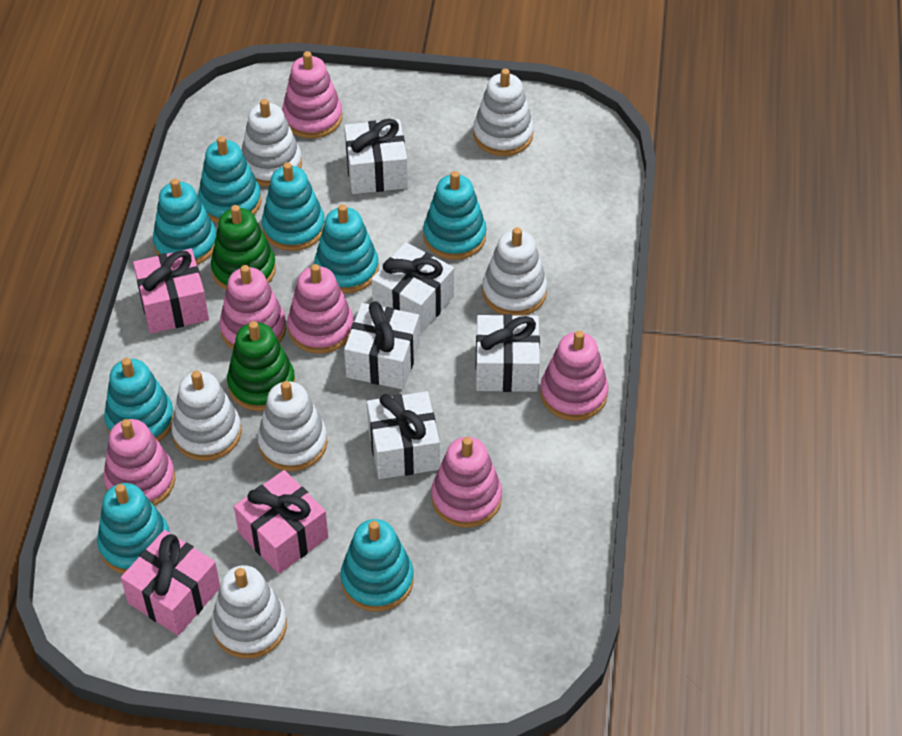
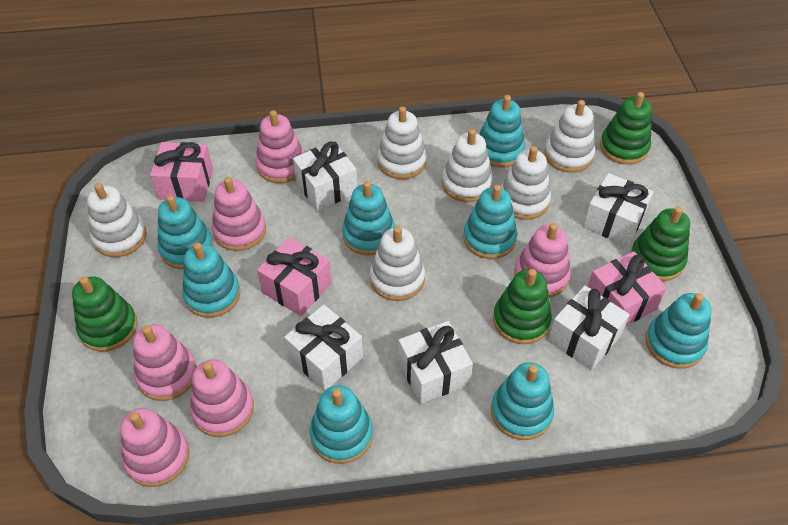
green stacking toy: 2 -> 4

